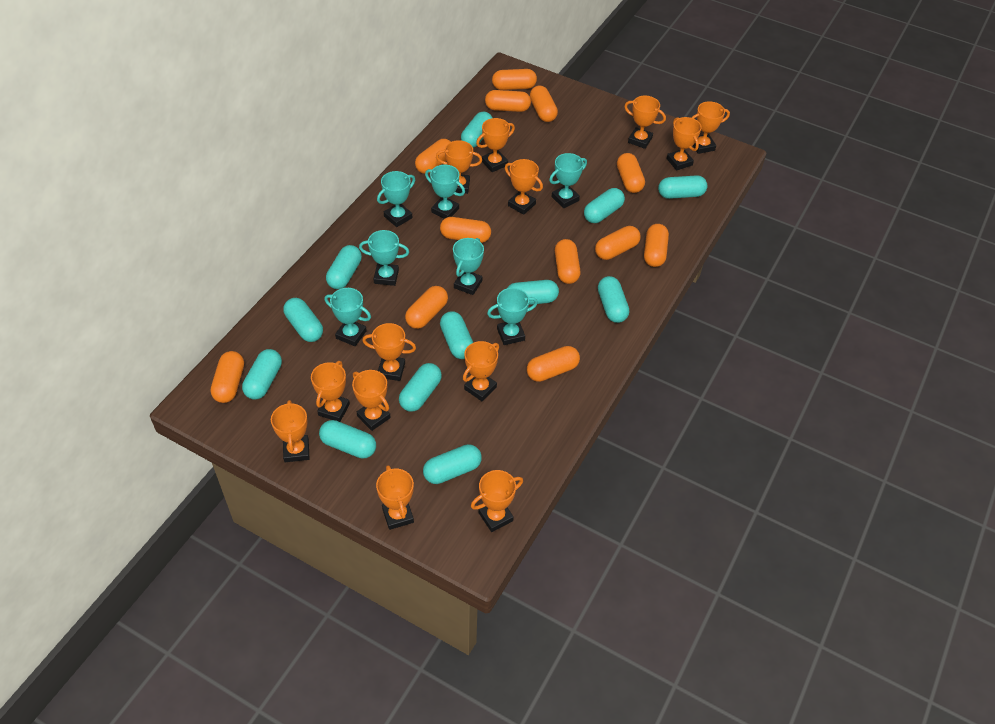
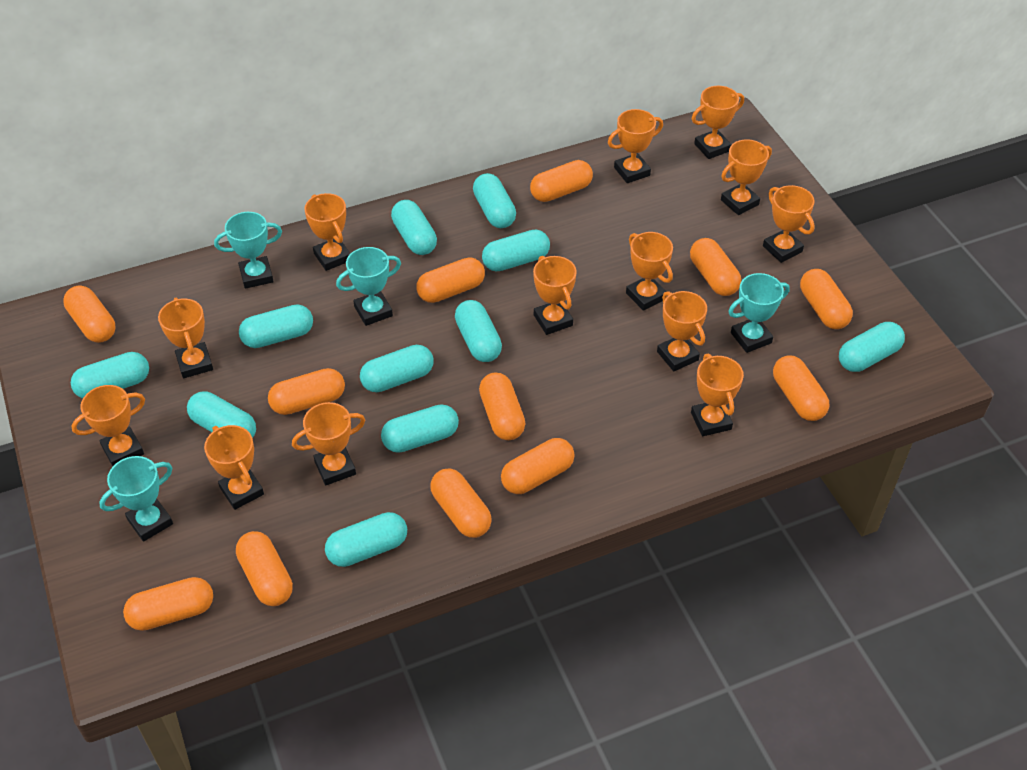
turquoise capsule: 12 -> 11
turquoise trophy: 7 -> 4

